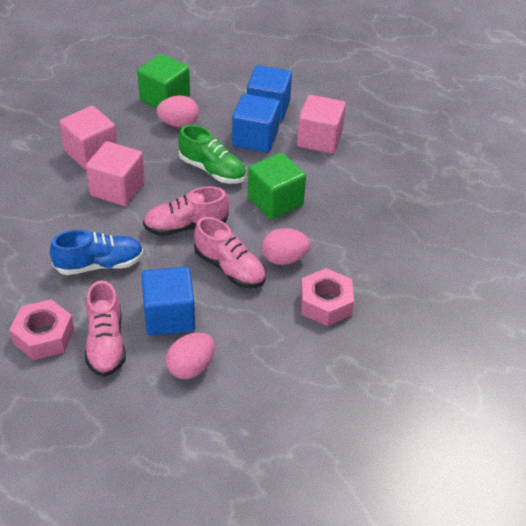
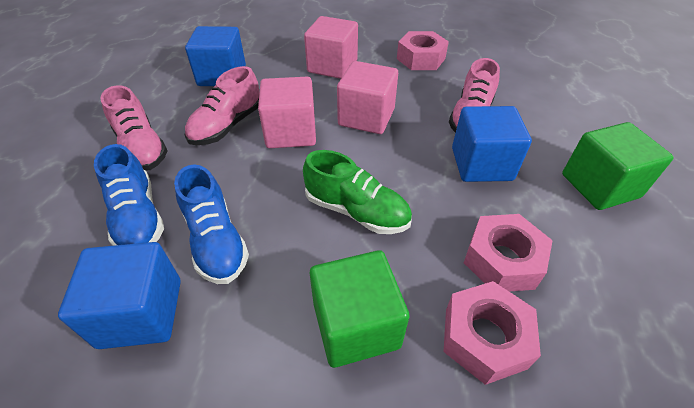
blue shoe: 1 -> 2
pink egg: 3 -> 0
pink nut: 2 -> 3

